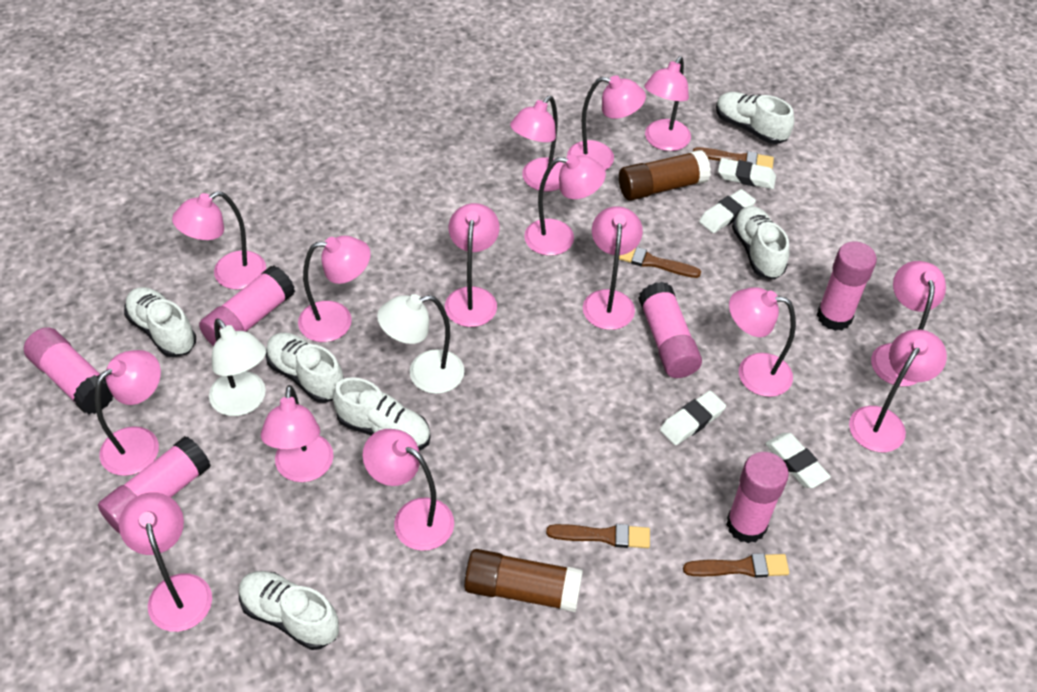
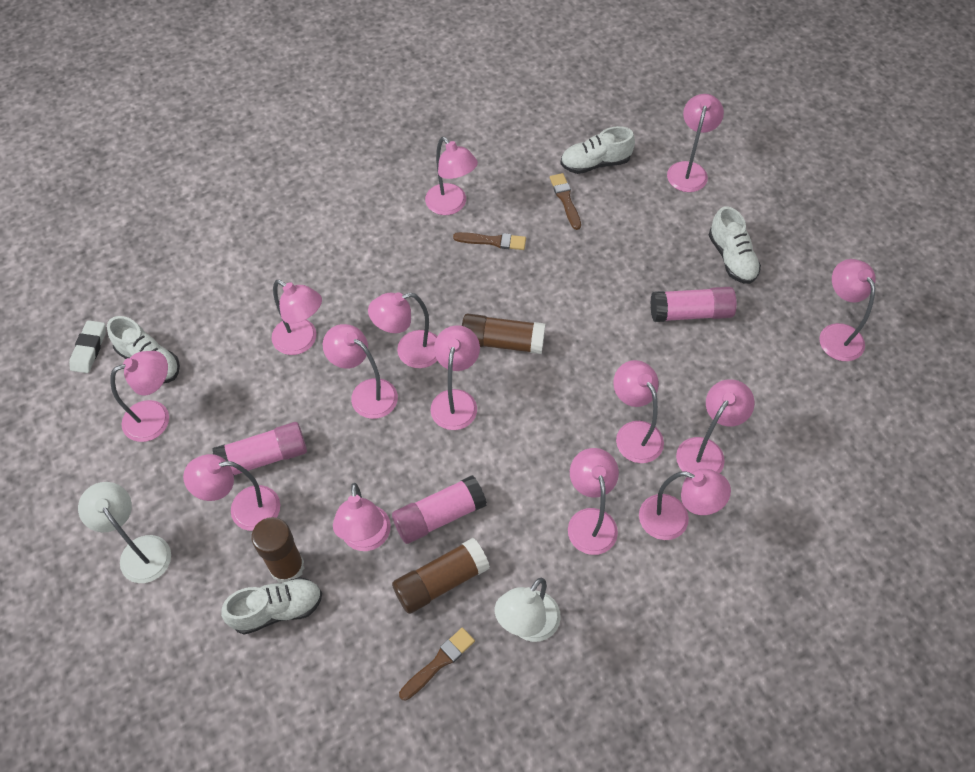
brown brush: 4 -> 3
brown glue stick: 2 -> 3
pink glue stick: 6 -> 3
pink lamp: 15 -> 14
white eraser: 4 -> 1
white shoe: 6 -> 4

